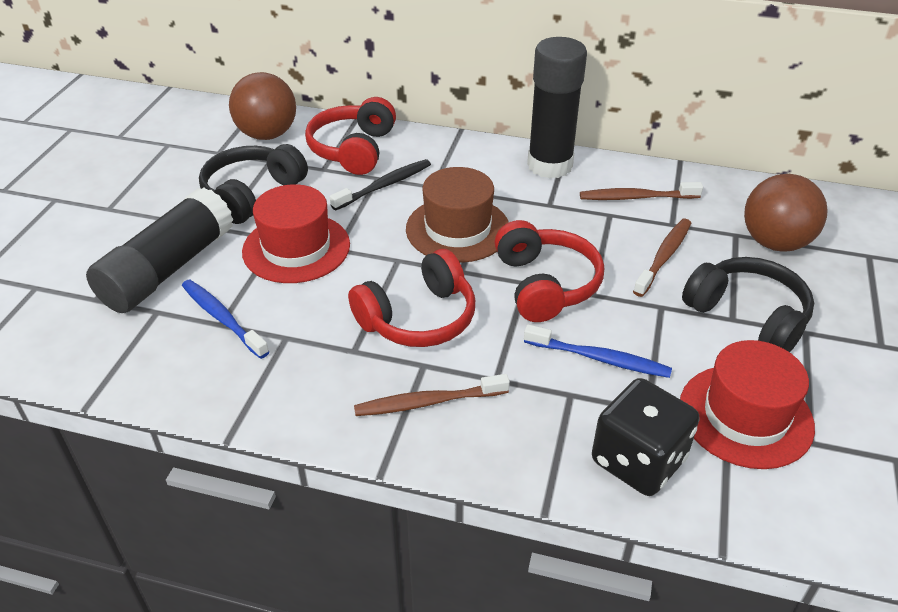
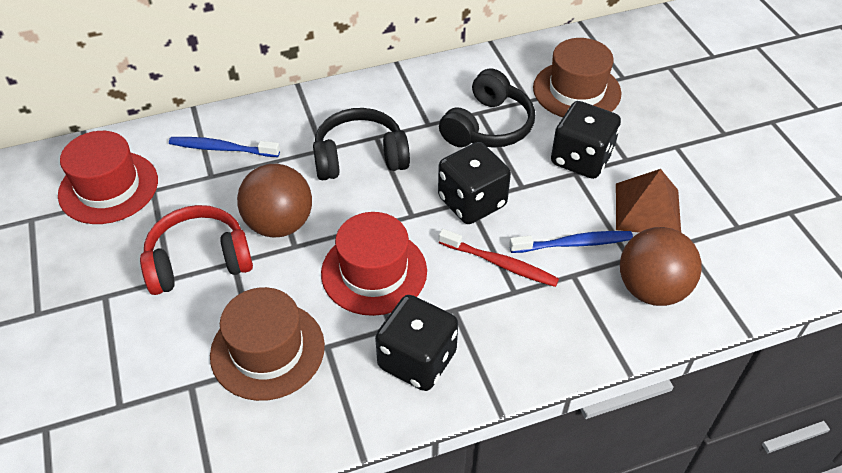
black dice: 1 -> 3
black glue stick: 2 -> 0
black toothbrush: 1 -> 0
brown hat: 1 -> 2
brown pyramid: 0 -> 1
brown toothbrush: 3 -> 0
red headphones: 3 -> 1
red toothbrush: 0 -> 1

